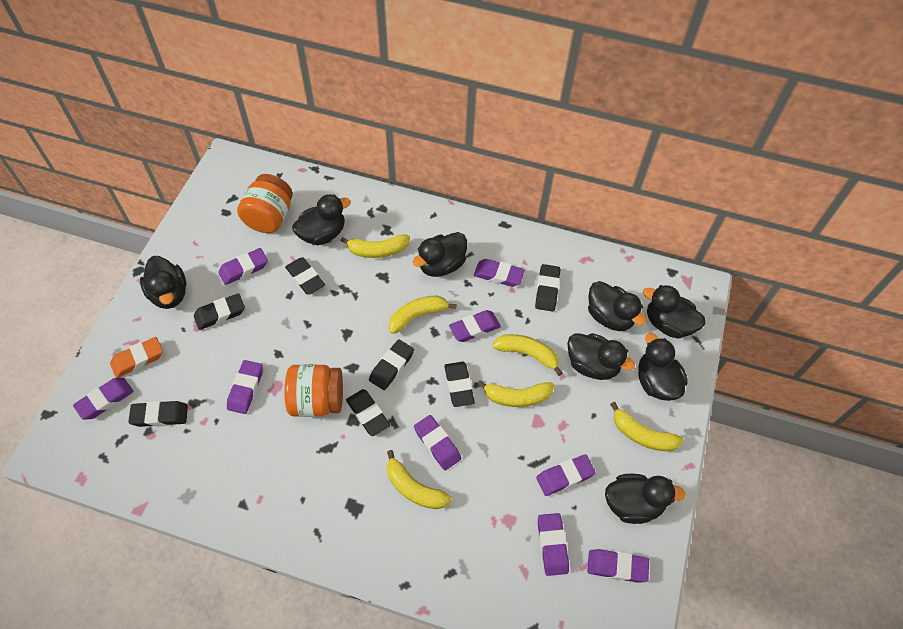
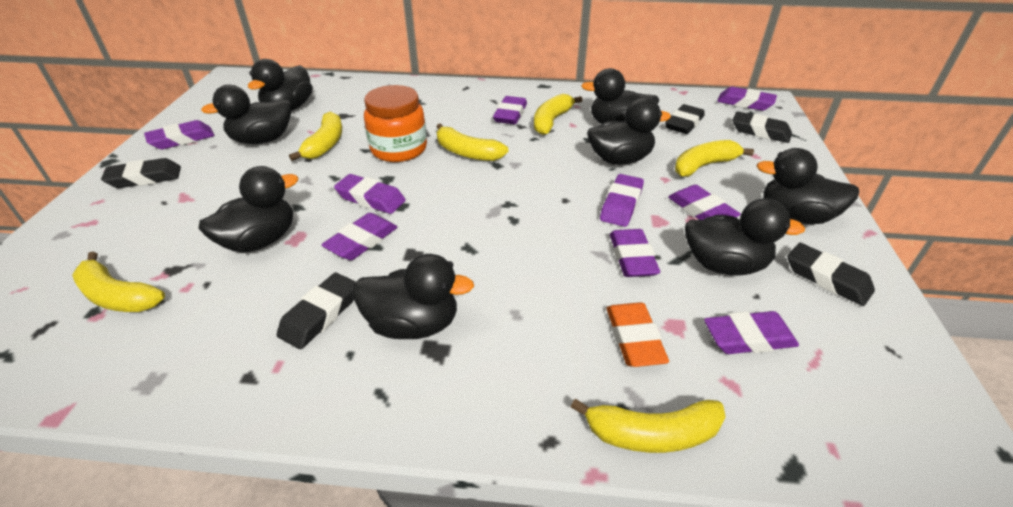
black eraser: 7 -> 5
orange jar: 2 -> 1

